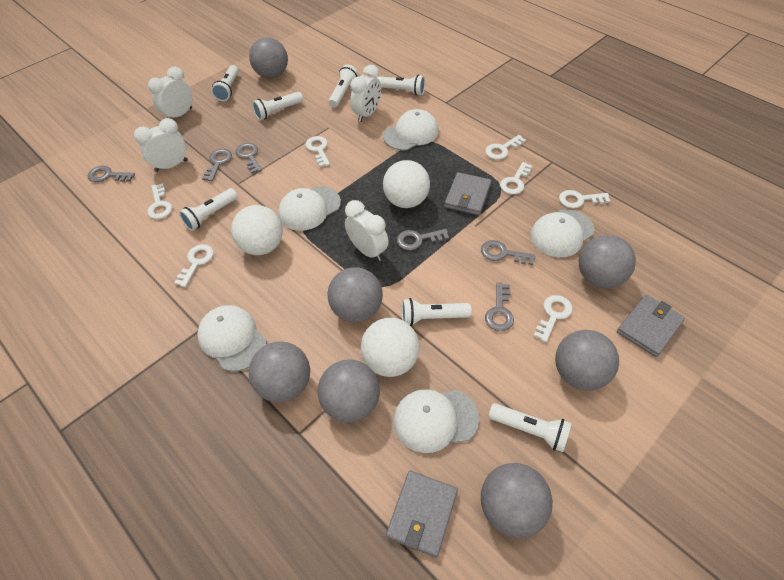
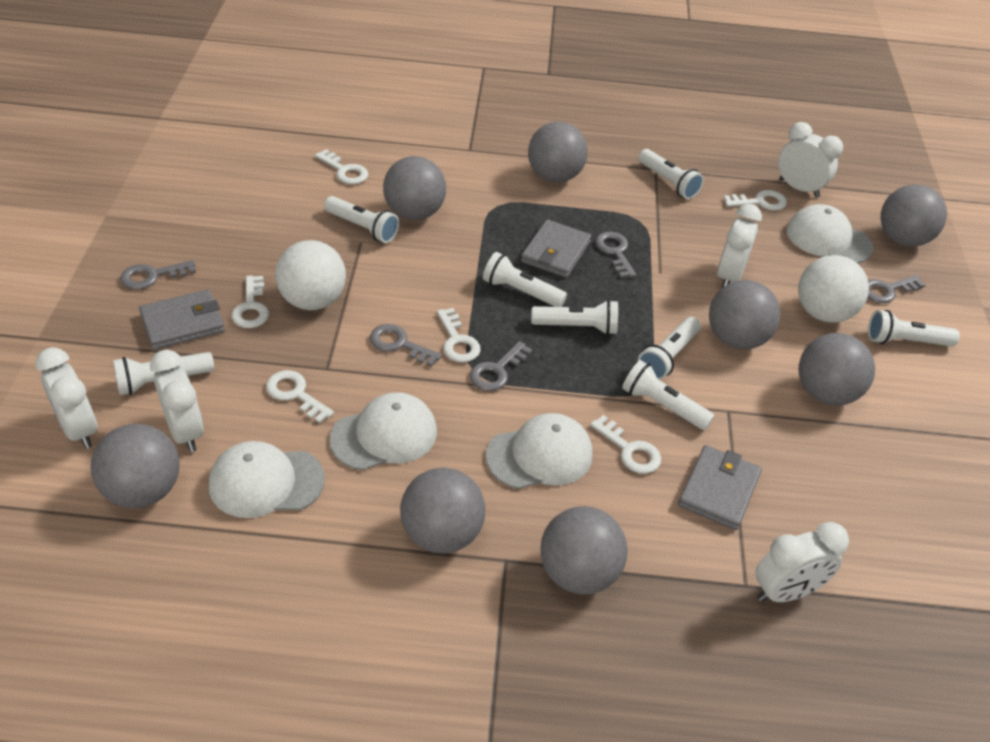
grey ball: 7 -> 8
grey key: 6 -> 5
white ball: 3 -> 2
white cap: 5 -> 4
white clock: 4 -> 5
white flashlight: 7 -> 8
white key: 7 -> 6

